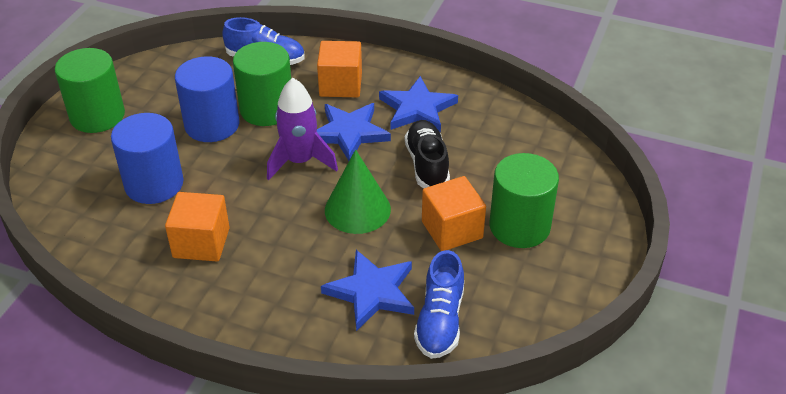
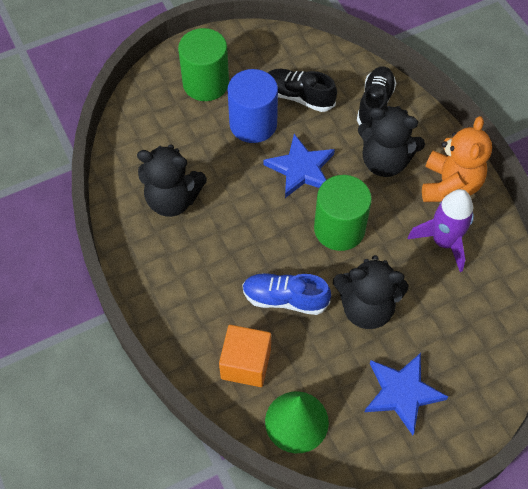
black shoe: 1 -> 2
black teddy bear: 0 -> 3
blue cylinder: 2 -> 1
blue shoe: 2 -> 1
blue star: 3 -> 2
green cylinder: 3 -> 2
orange cube: 3 -> 1
orange teddy bear: 0 -> 1

